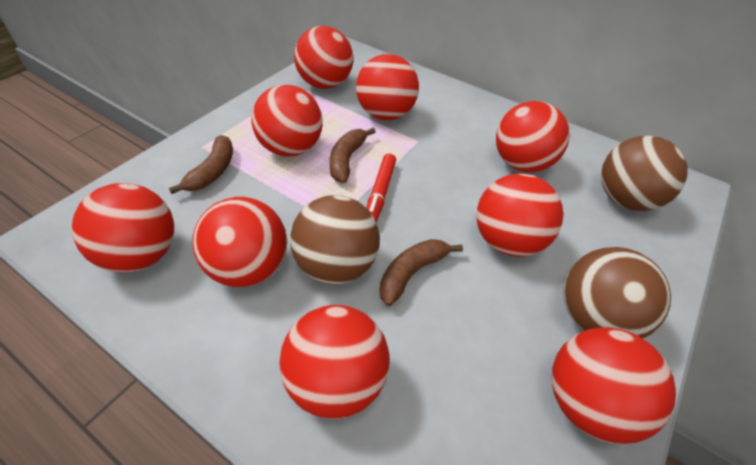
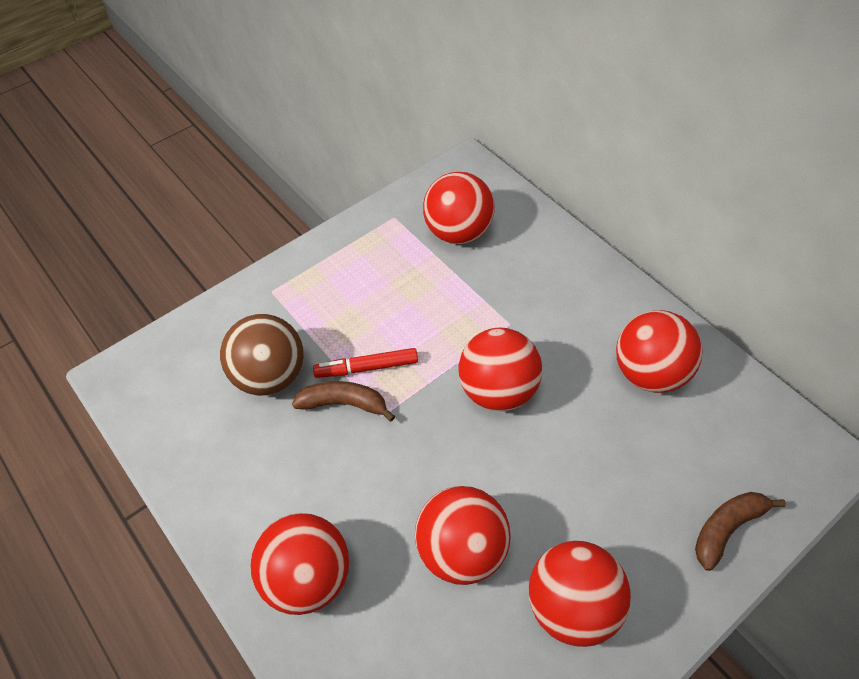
brown ball: 3 -> 1
brown banana: 3 -> 2
red ball: 9 -> 6

